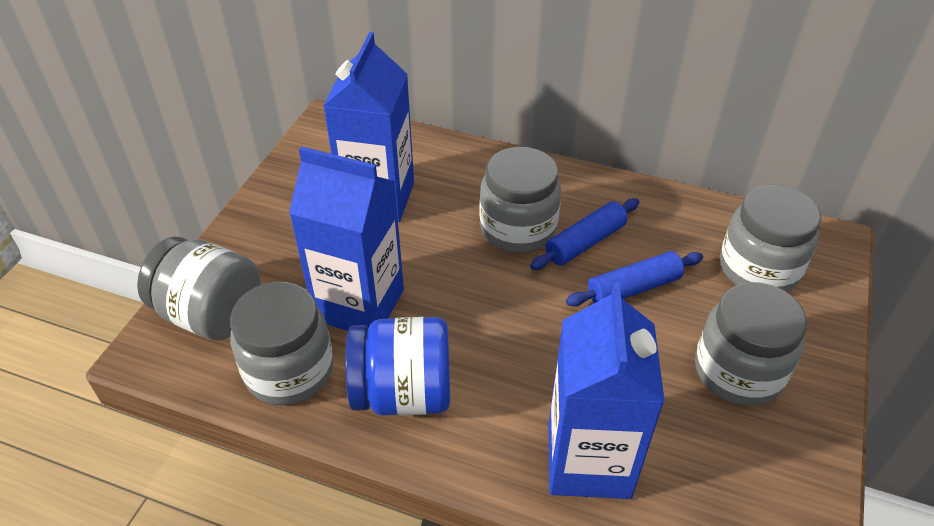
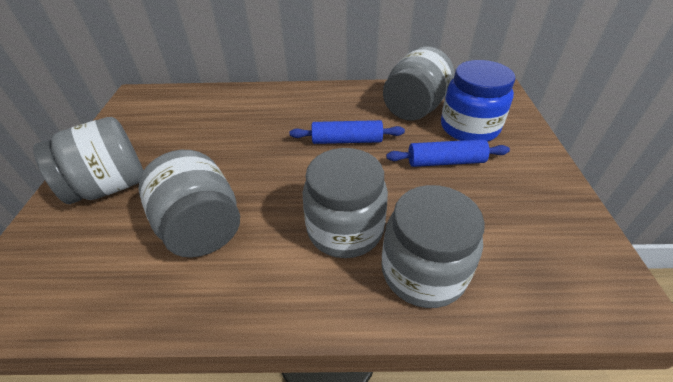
blue carton: 3 -> 0

